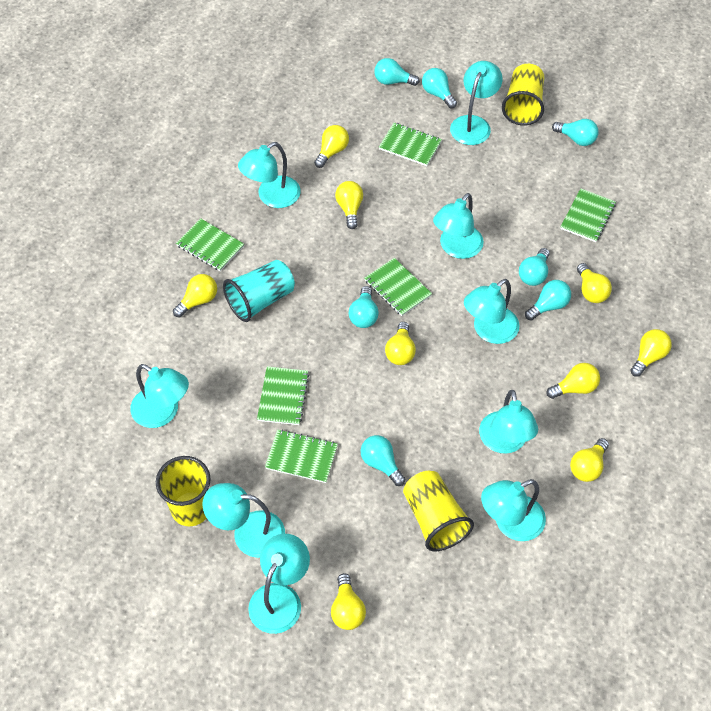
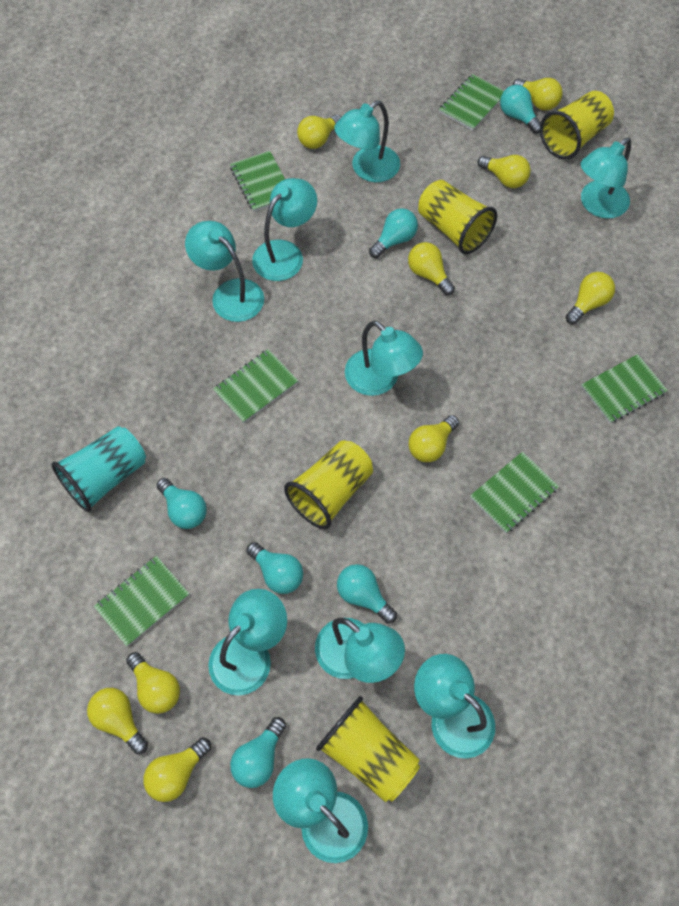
turquoise light bulb: 7 -> 6
yellow cup: 3 -> 4

